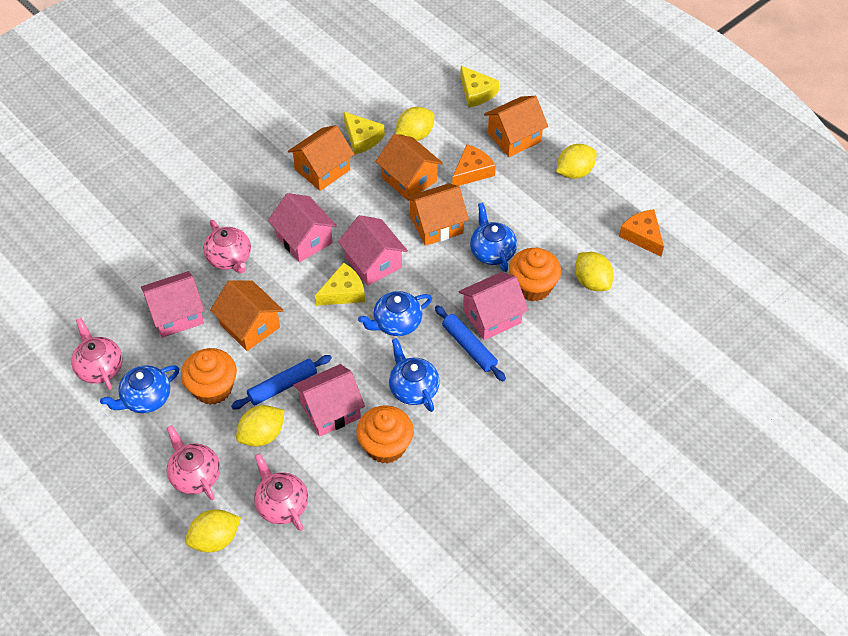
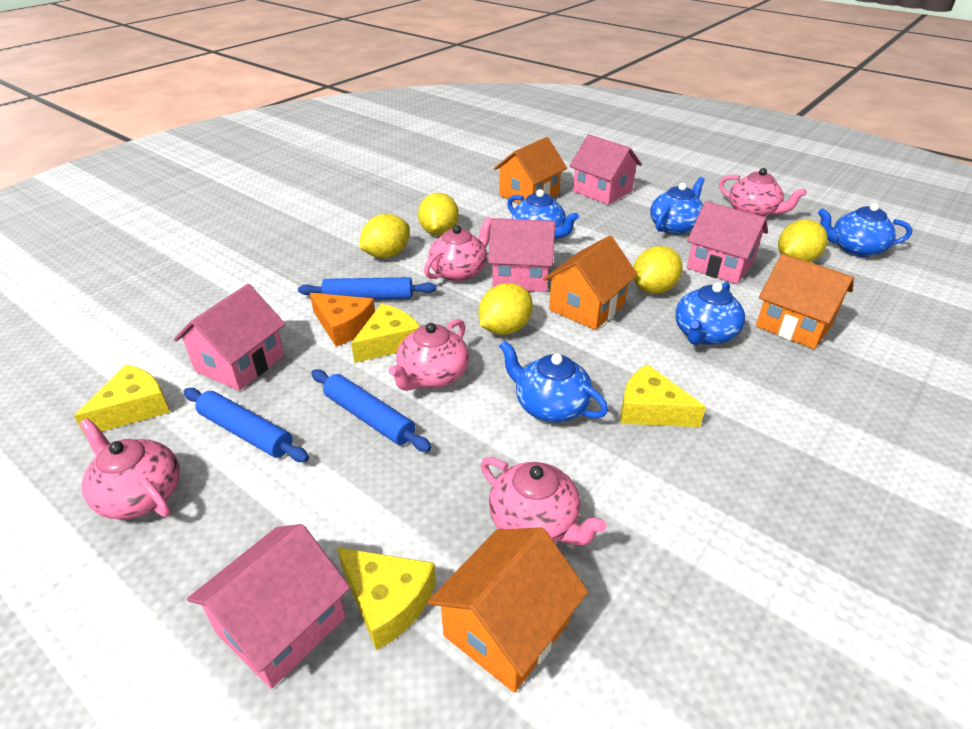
blue rolling pin: 2 -> 3
blue teapot: 4 -> 5
orange cheese: 2 -> 1
orange cupcake: 3 -> 0
orange house: 5 -> 4
pink teapot: 4 -> 5
yellow cheese: 3 -> 4

